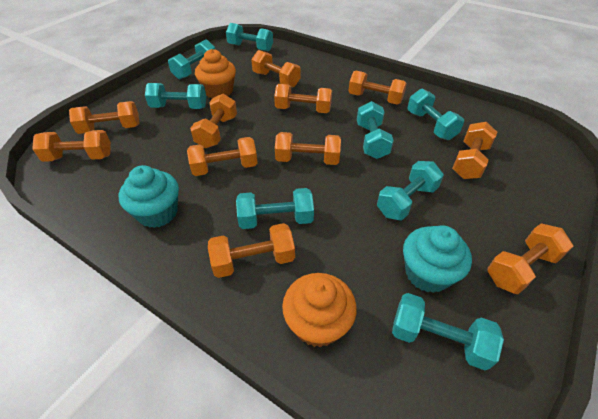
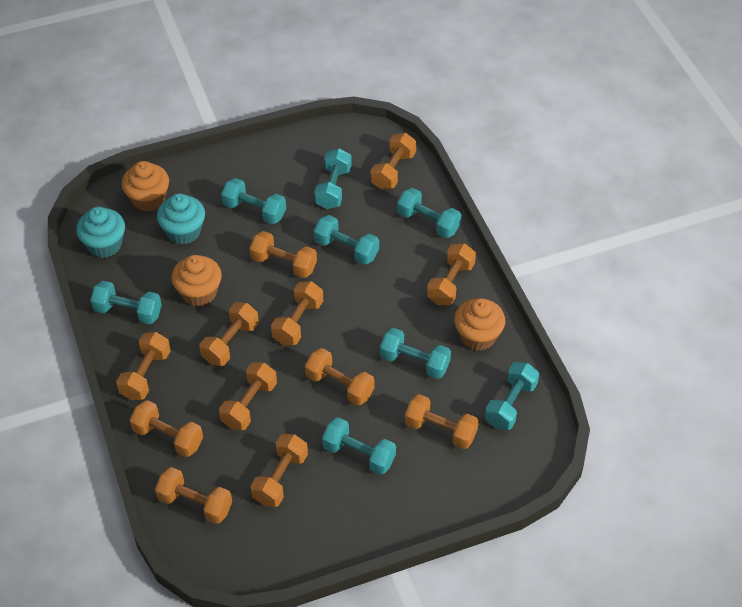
orange cupcake: 2 -> 3
orange dumbbell: 11 -> 12

